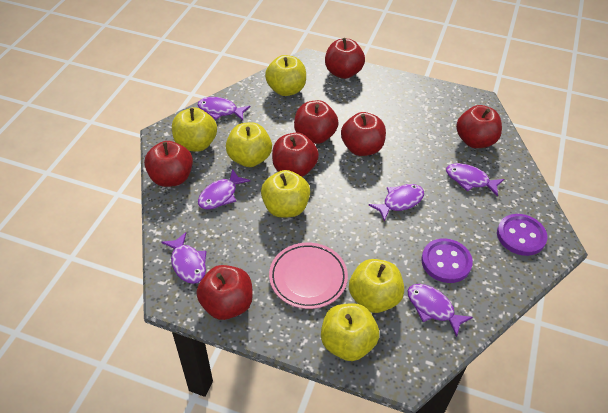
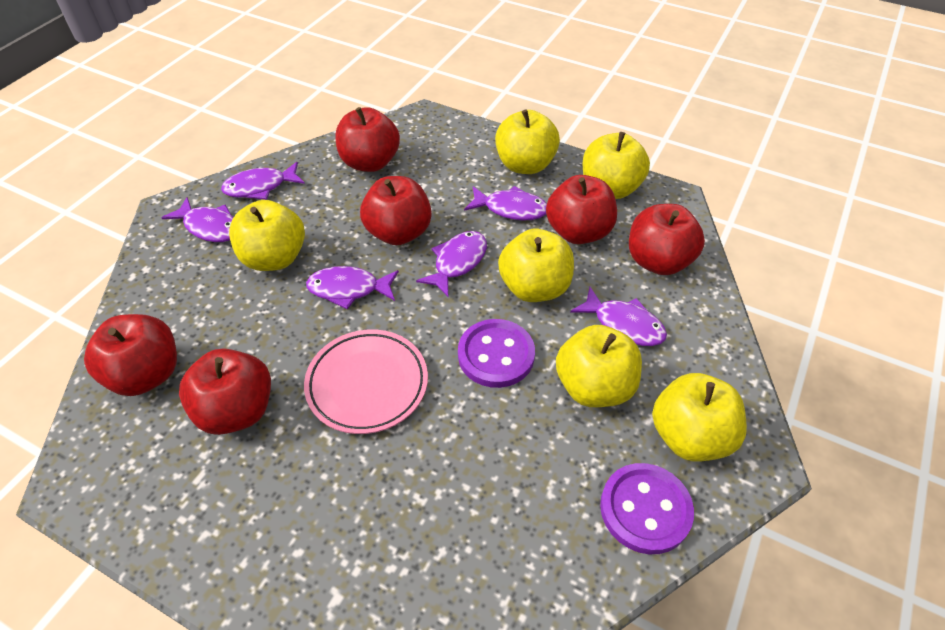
red apple: 7 -> 6

